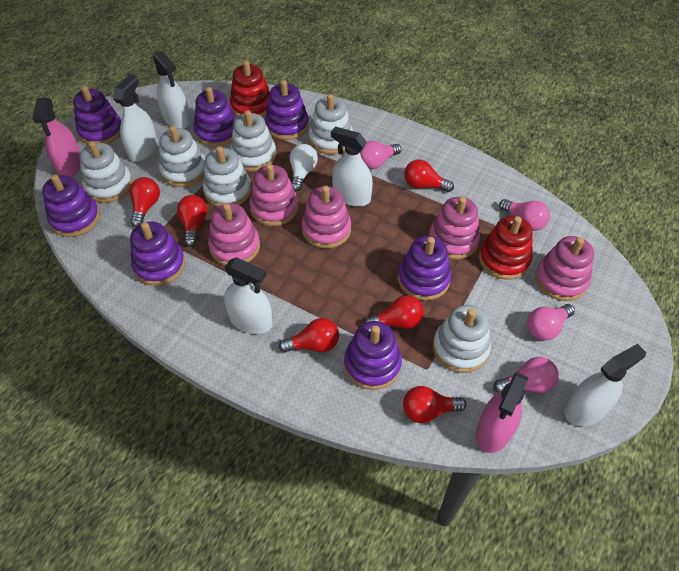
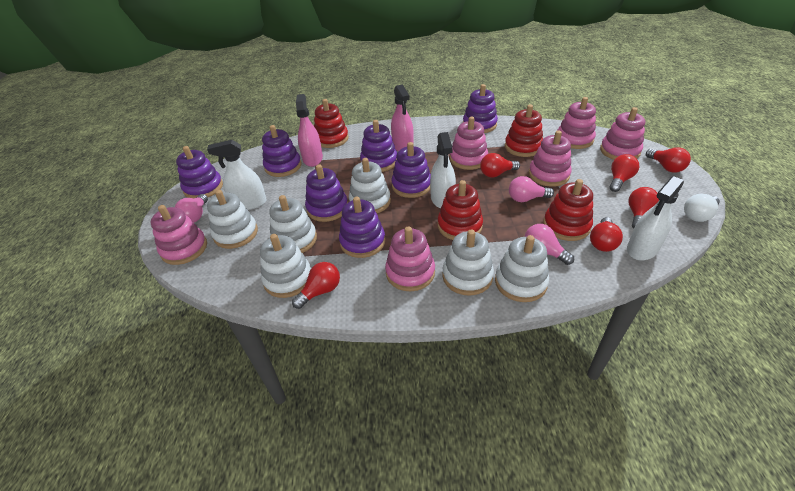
pink light bulb: 4 -> 3
pink stacking toy: 5 -> 6
red stacking toy: 2 -> 4
white spray bottle: 5 -> 3

